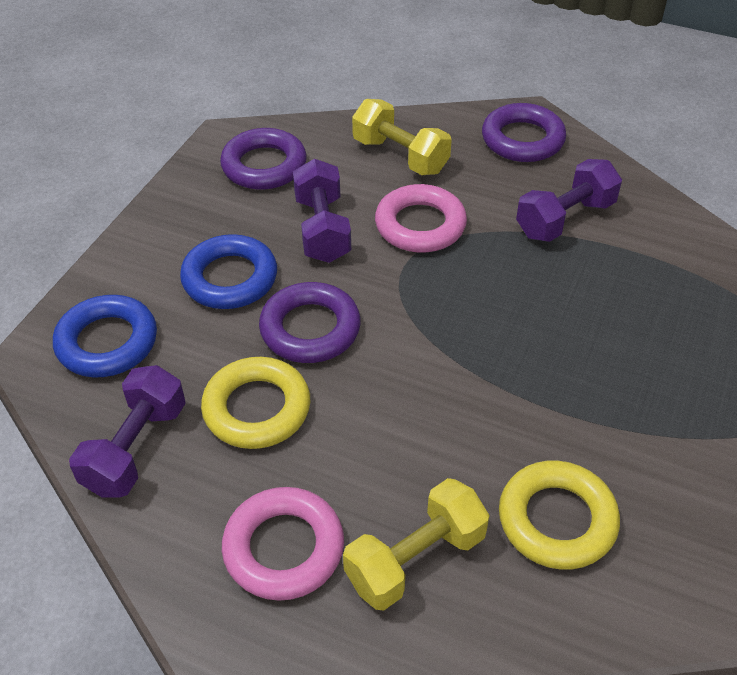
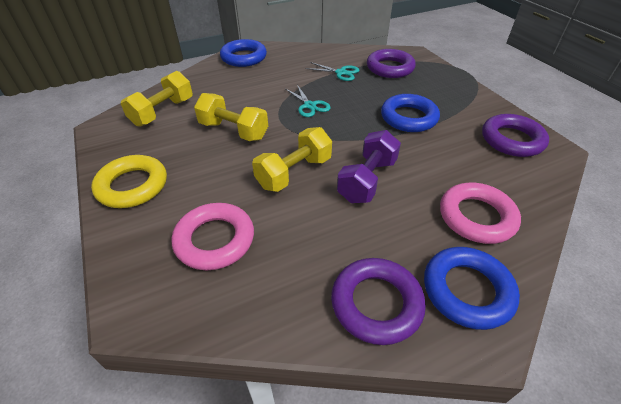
blue ring: 2 -> 3
purple dumbbell: 3 -> 1
turquoise scissors: 0 -> 2
yellow dumbbell: 2 -> 3
yellow ring: 2 -> 1

